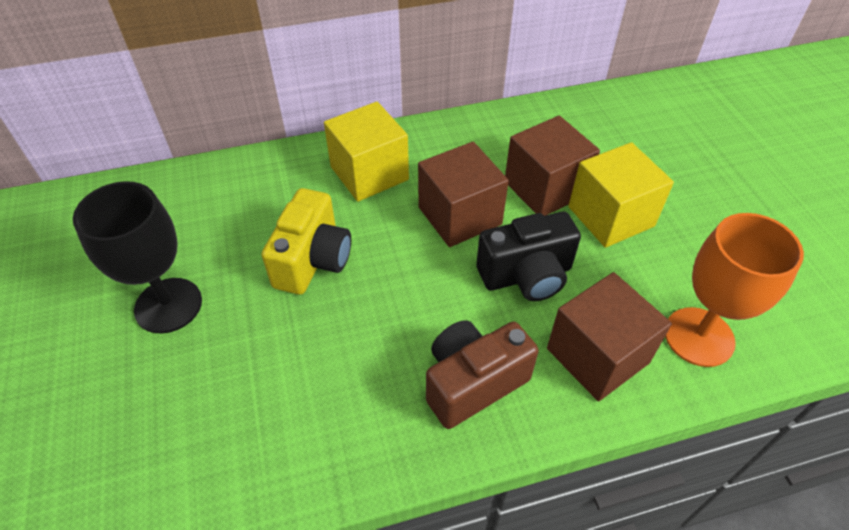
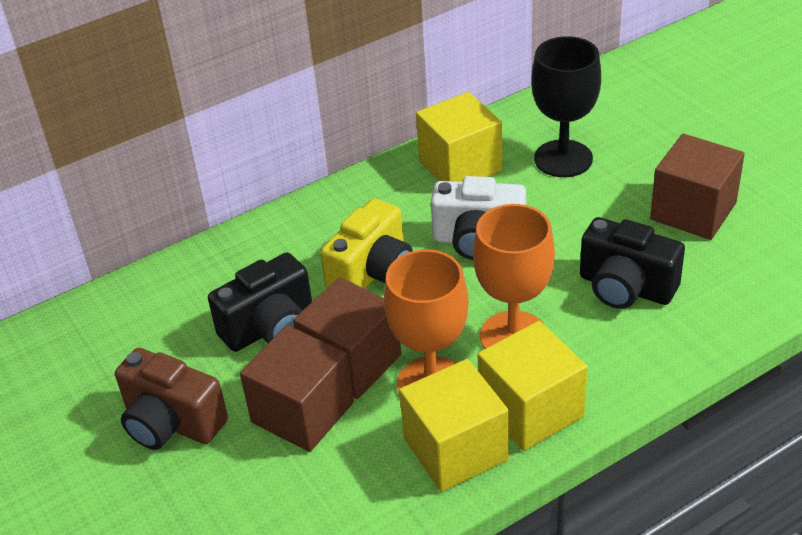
black camera: 1 -> 2
orange goblet: 1 -> 2
white camera: 0 -> 1
yellow cube: 2 -> 3

